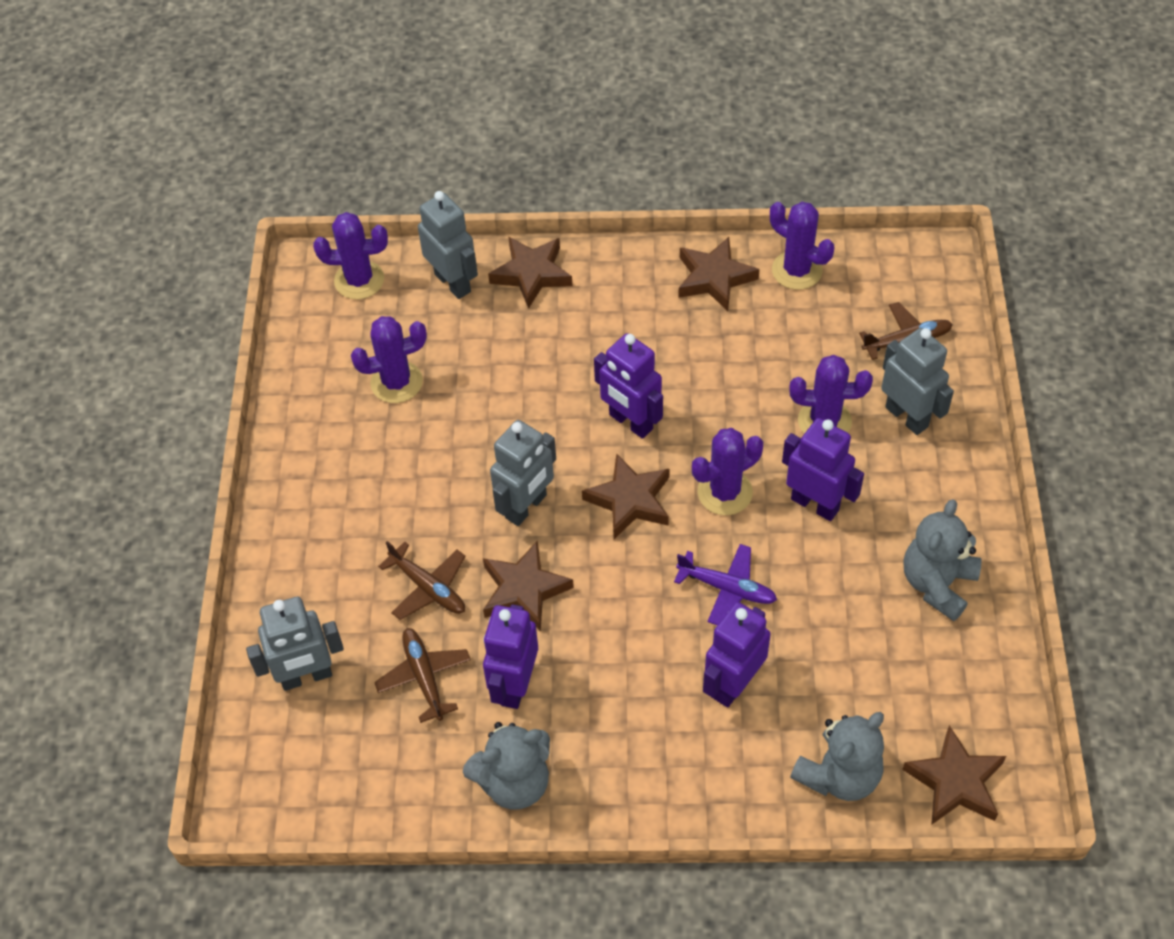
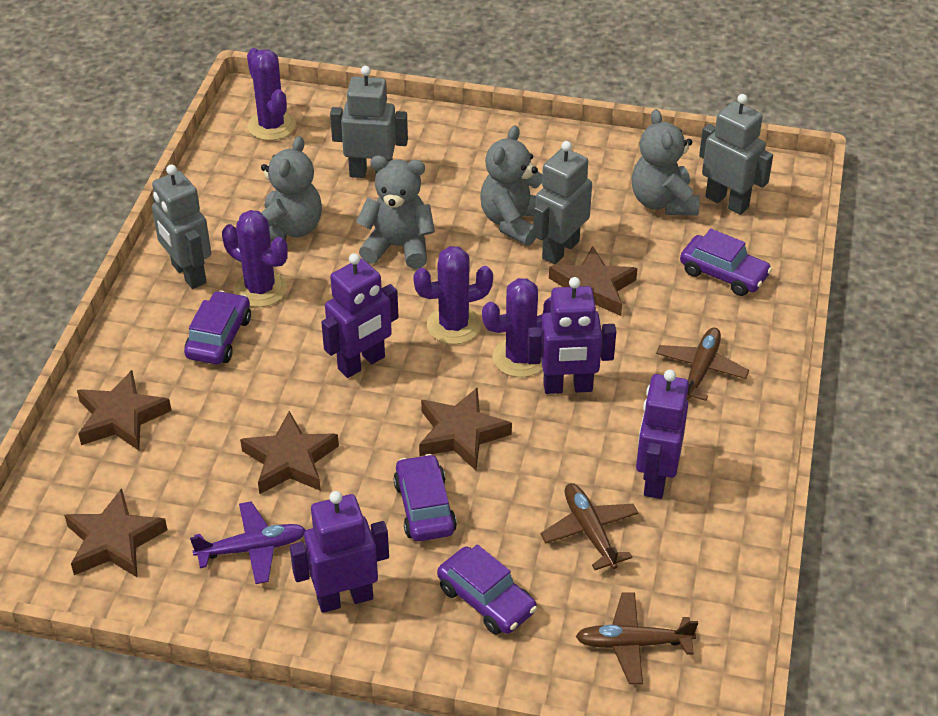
grey teddy bear: 3 -> 4
purple cactus: 5 -> 4
purple car: 0 -> 4

